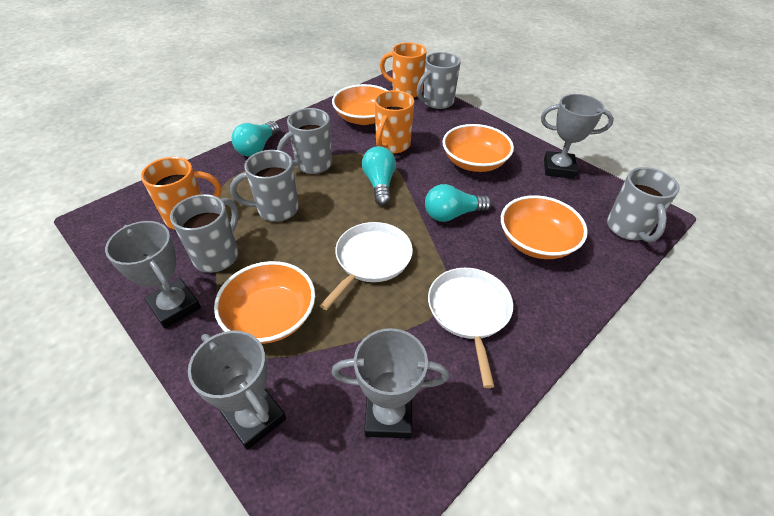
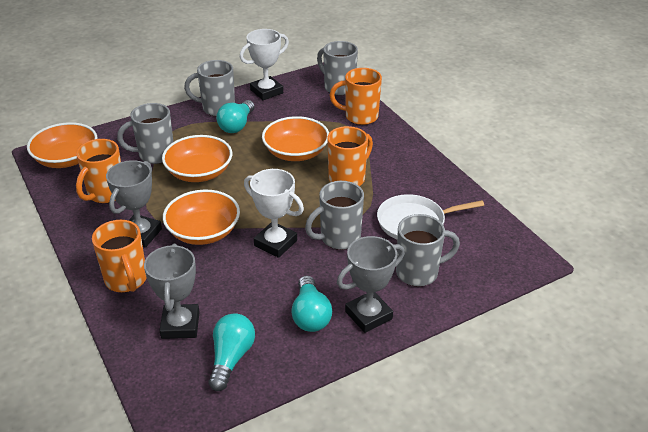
grey trophy: 4 -> 3
orange mug: 3 -> 4
white pan: 2 -> 1
white trophy: 0 -> 2

